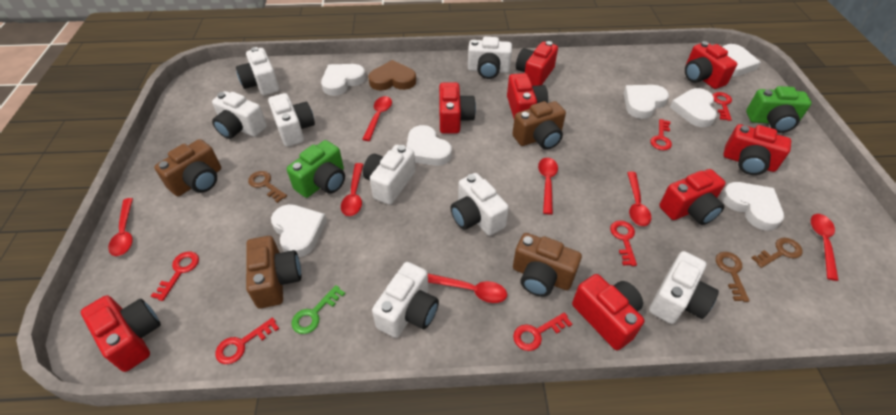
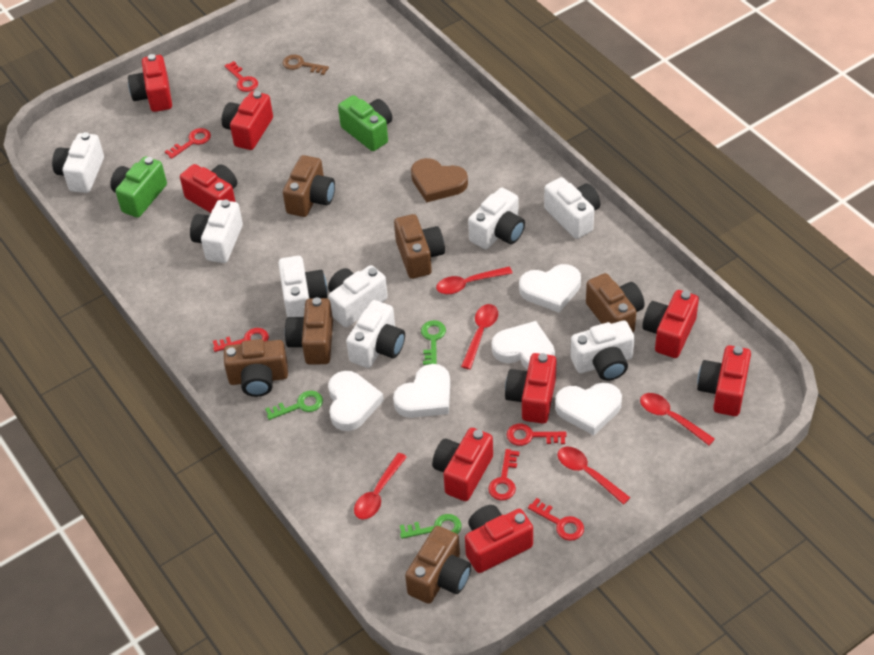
brown camera: 4 -> 6
brown key: 3 -> 1
green key: 1 -> 3
red spoon: 7 -> 5
white heart: 7 -> 5

